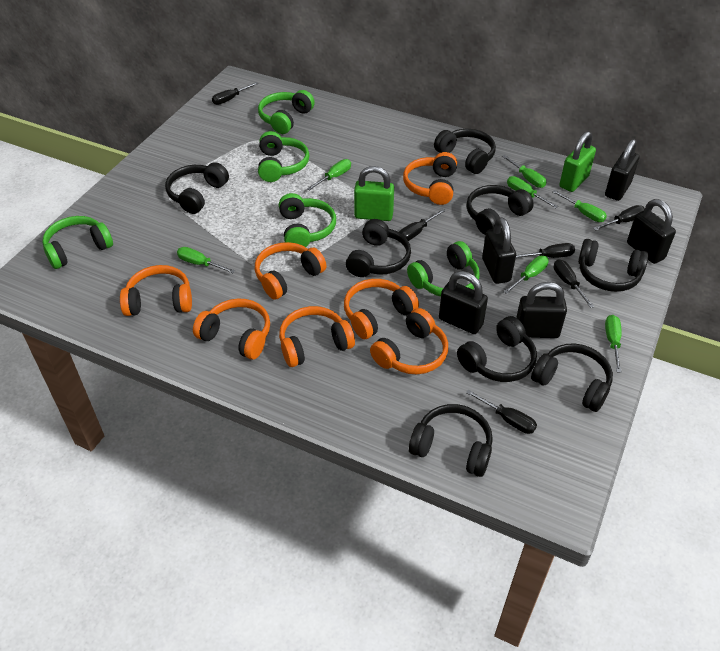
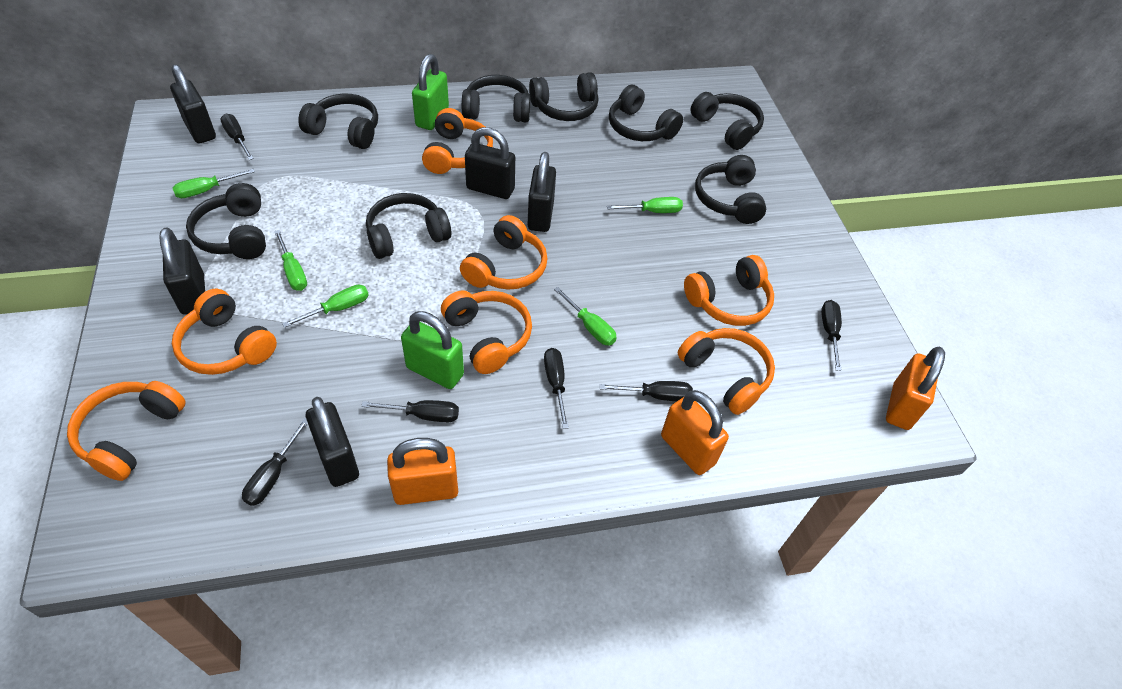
green headphones: 5 -> 0
green screwdriver: 7 -> 5
orange padlock: 0 -> 3

